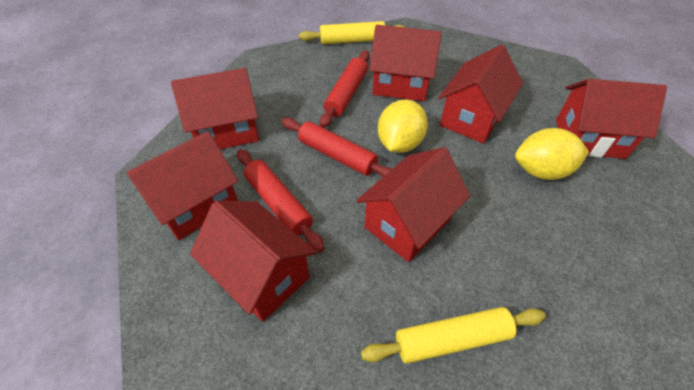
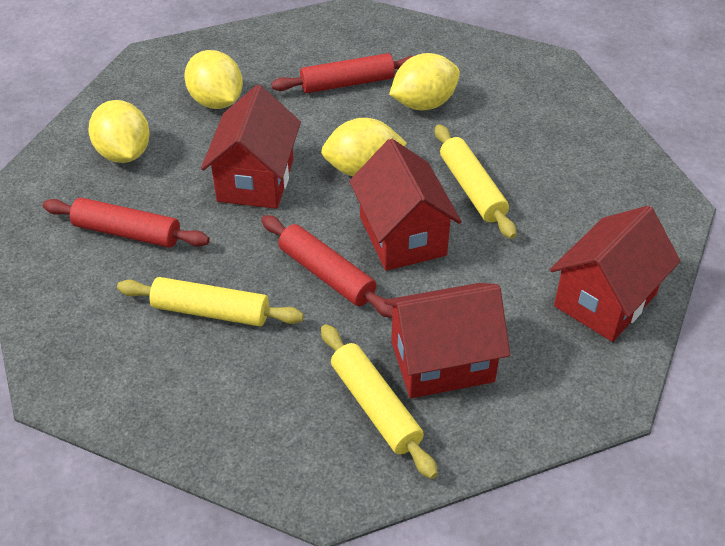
red house: 7 -> 4
yellow lemon: 2 -> 4
yellow rolling pin: 2 -> 3

